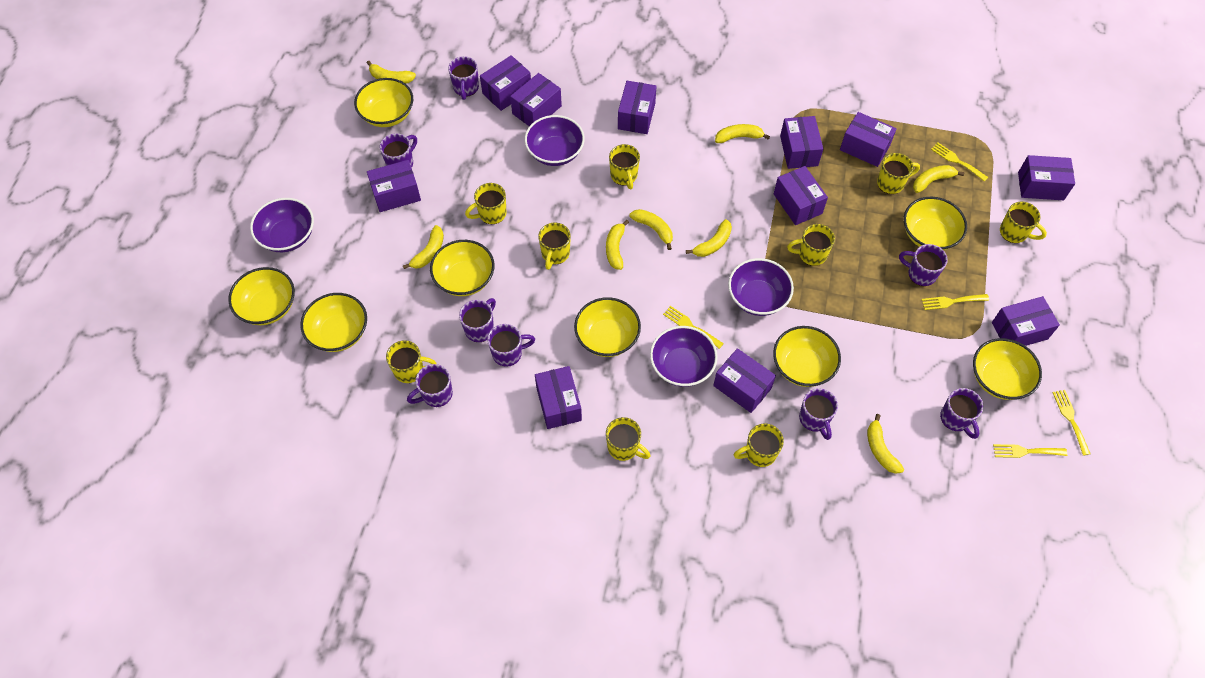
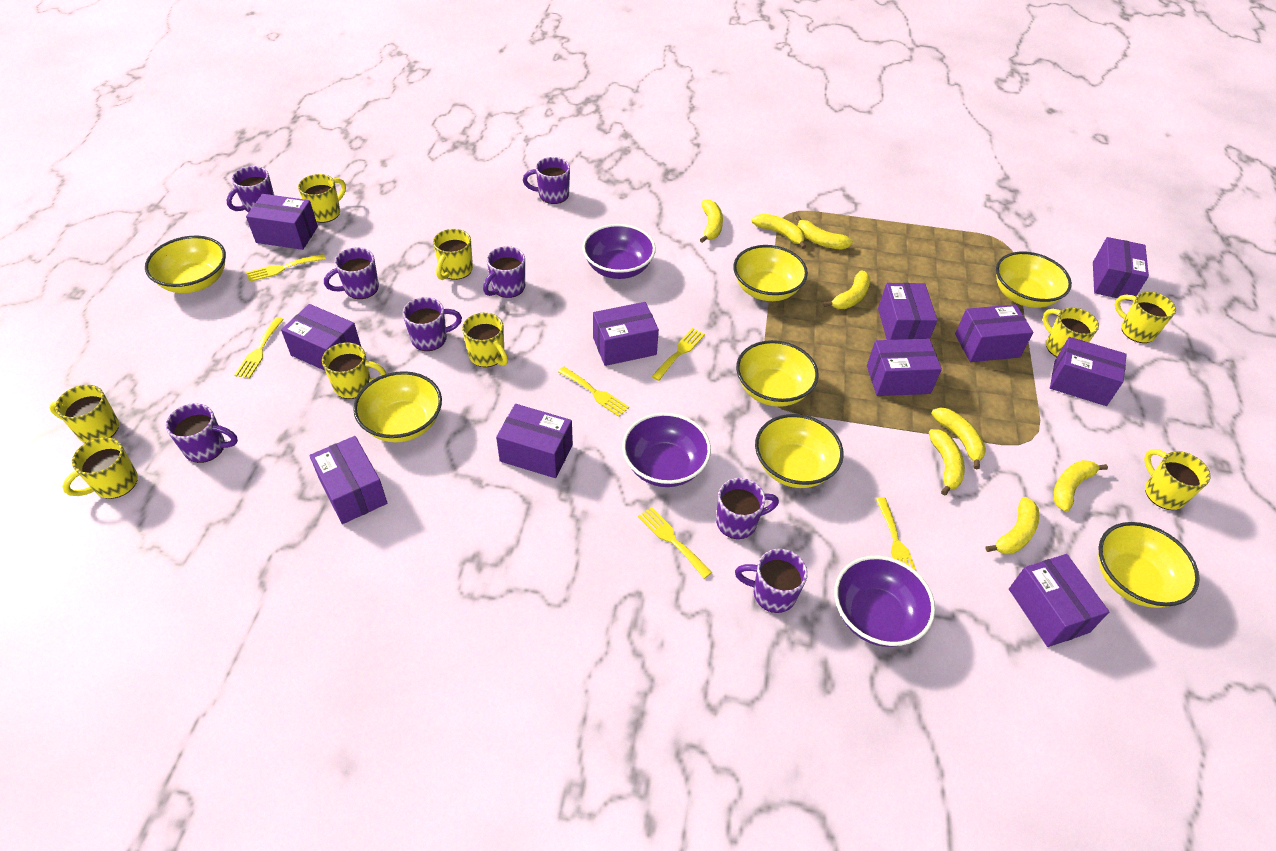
purple bowl: 4 -> 3
yellow bowl: 8 -> 7
yellow fork: 5 -> 6

